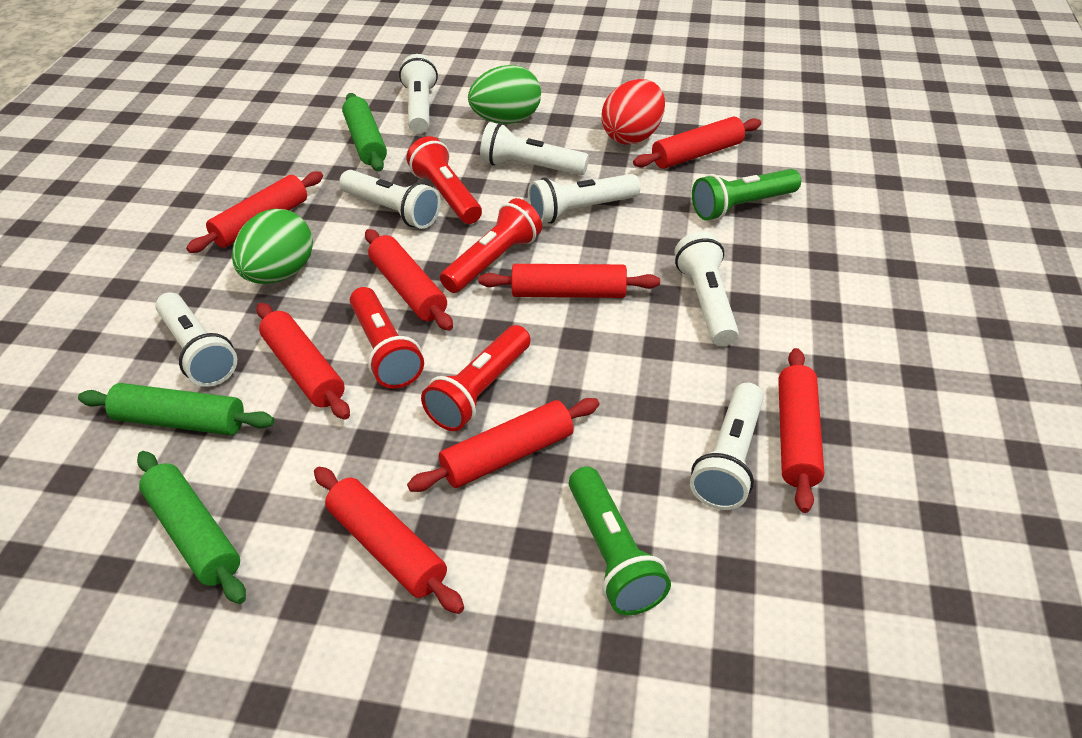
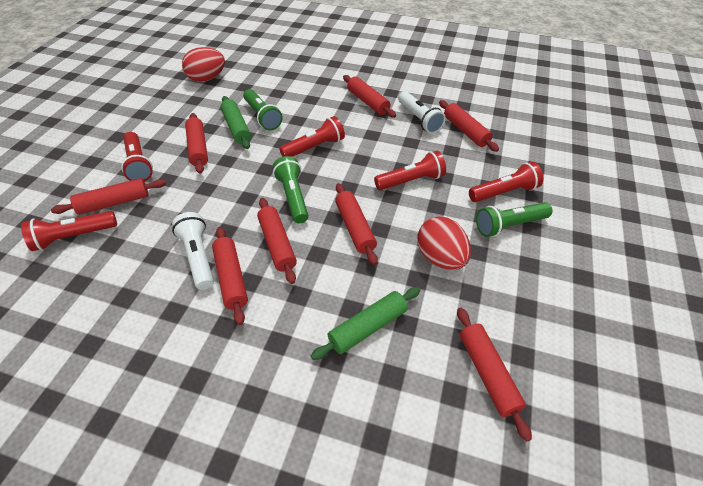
green egg: 2 -> 0
green flashlight: 2 -> 3
green rolling pin: 3 -> 2
red egg: 1 -> 2
red flashlight: 4 -> 5
white flashlight: 7 -> 2

